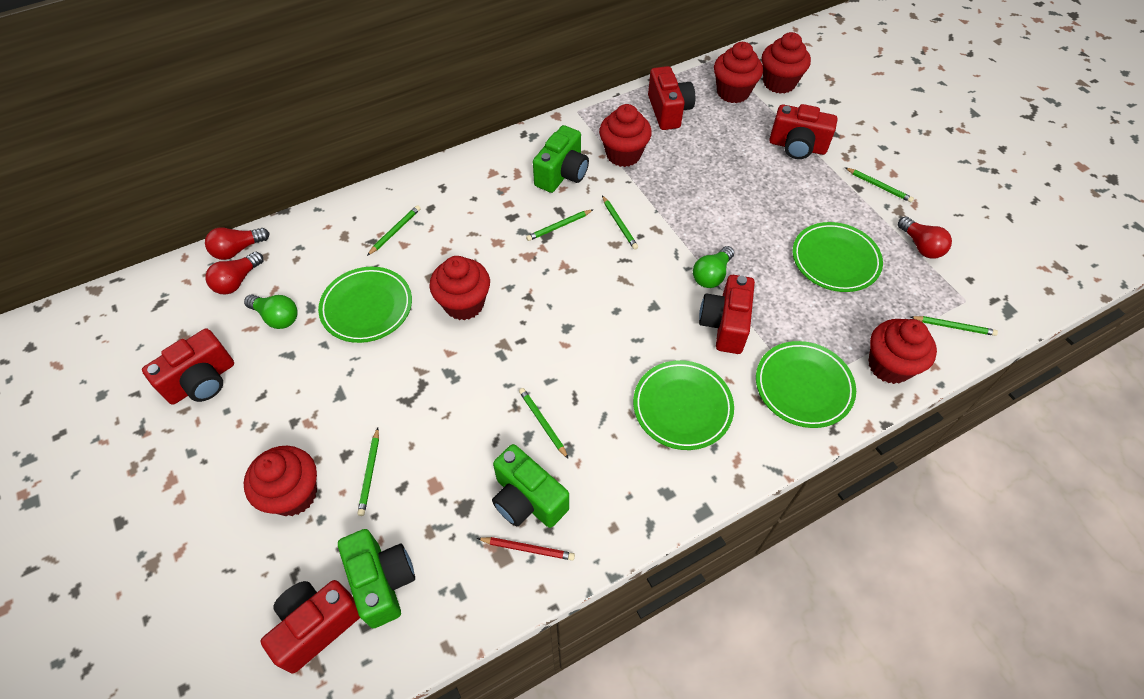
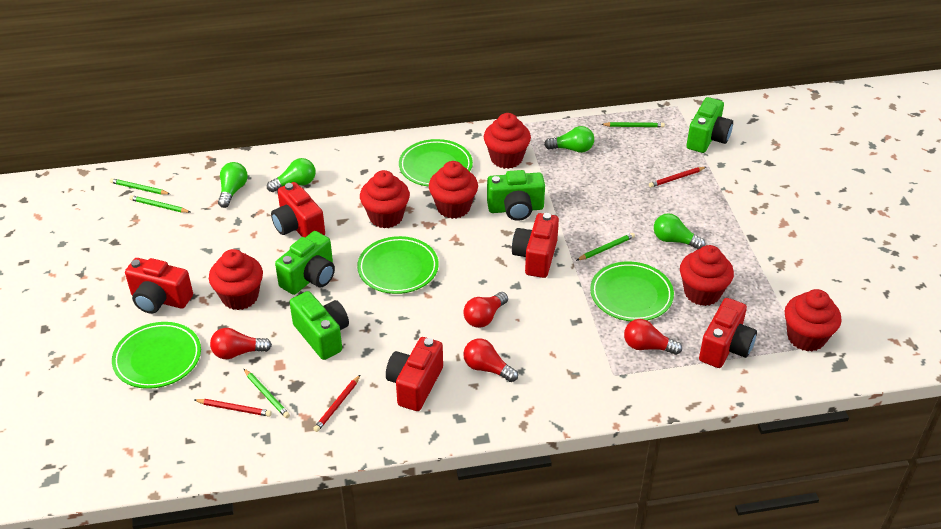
green camera: 3 -> 4
green light bulb: 2 -> 4
green pencil: 7 -> 5
red light bulb: 3 -> 4
red pencil: 1 -> 3

